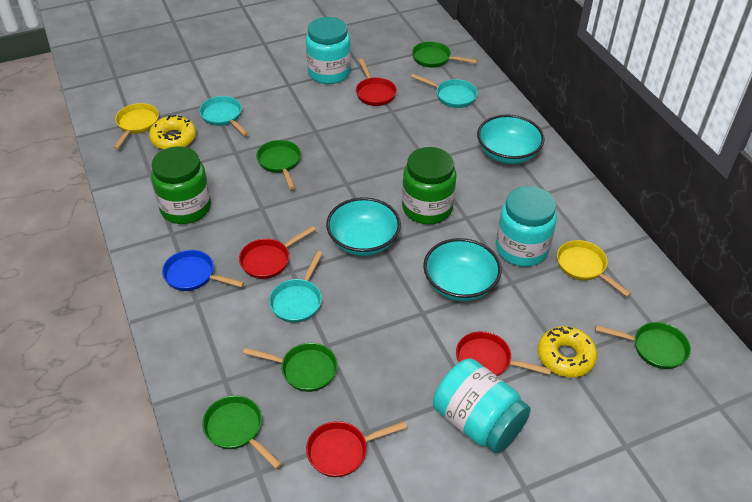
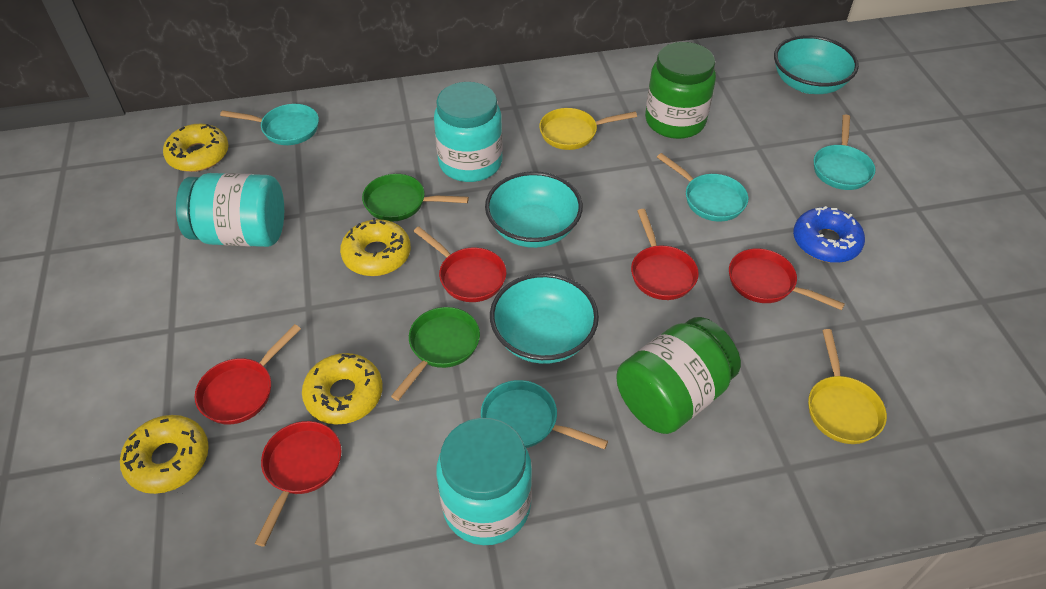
blue donut: 0 -> 1
blue pan: 1 -> 0
green pan: 5 -> 2
red pan: 4 -> 5
turquoise pan: 3 -> 4
yellow donut: 2 -> 4

